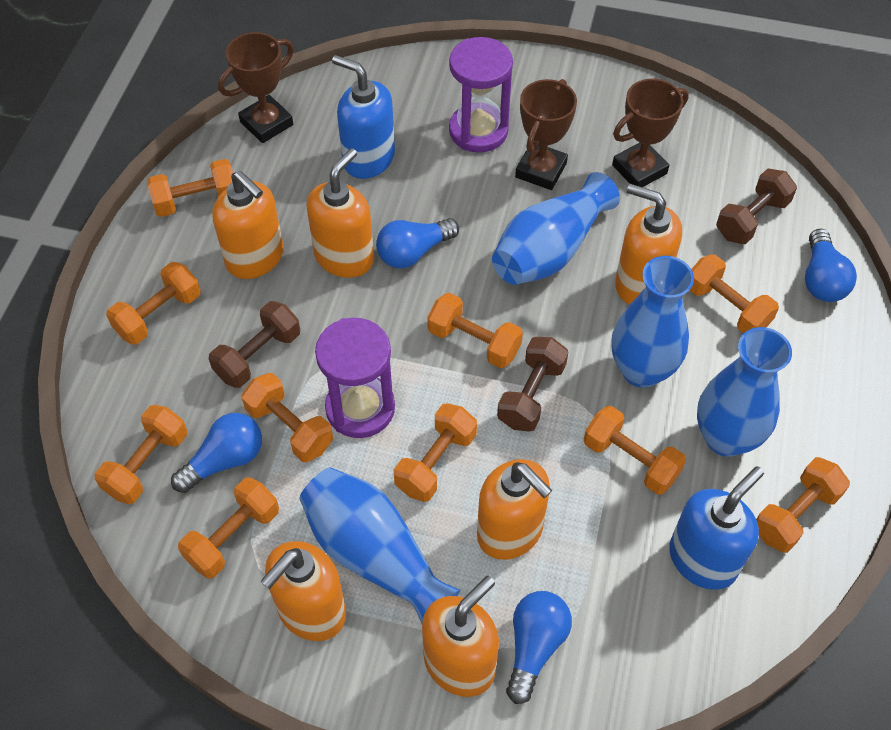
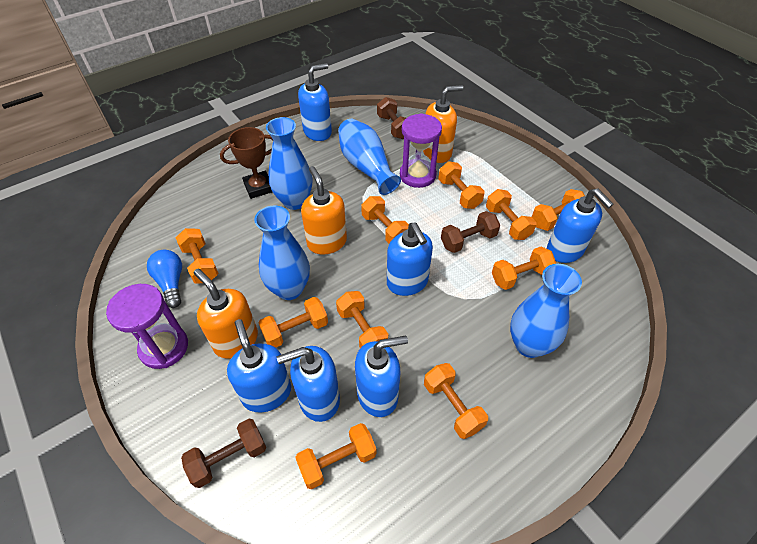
blue light bulb: 4 -> 1
blue soap dispenser: 2 -> 6
brown trophy: 3 -> 1
orange soap dispenser: 6 -> 3

